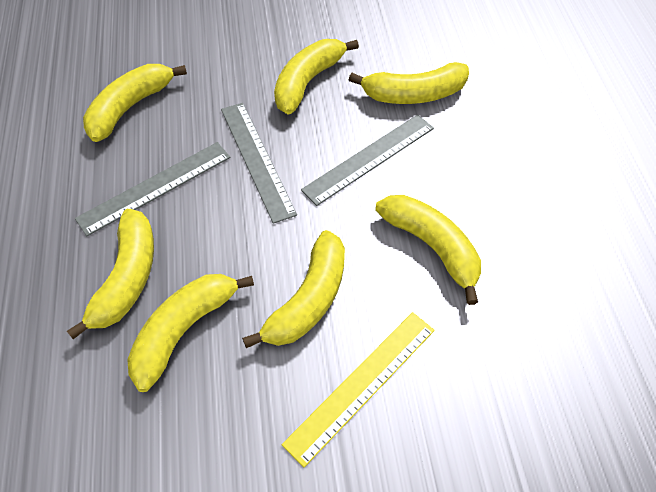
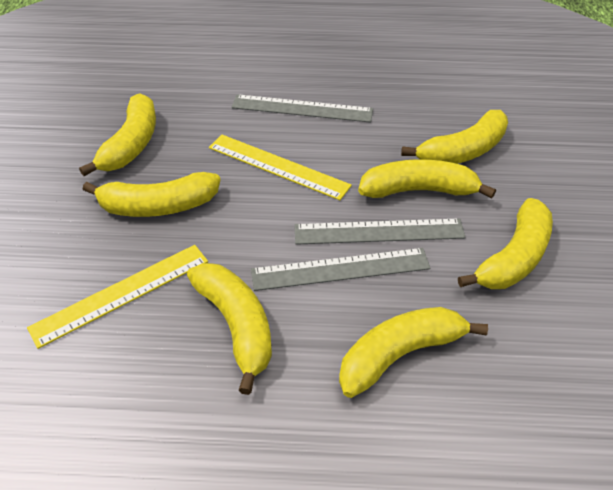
yellow ruler: 1 -> 2

